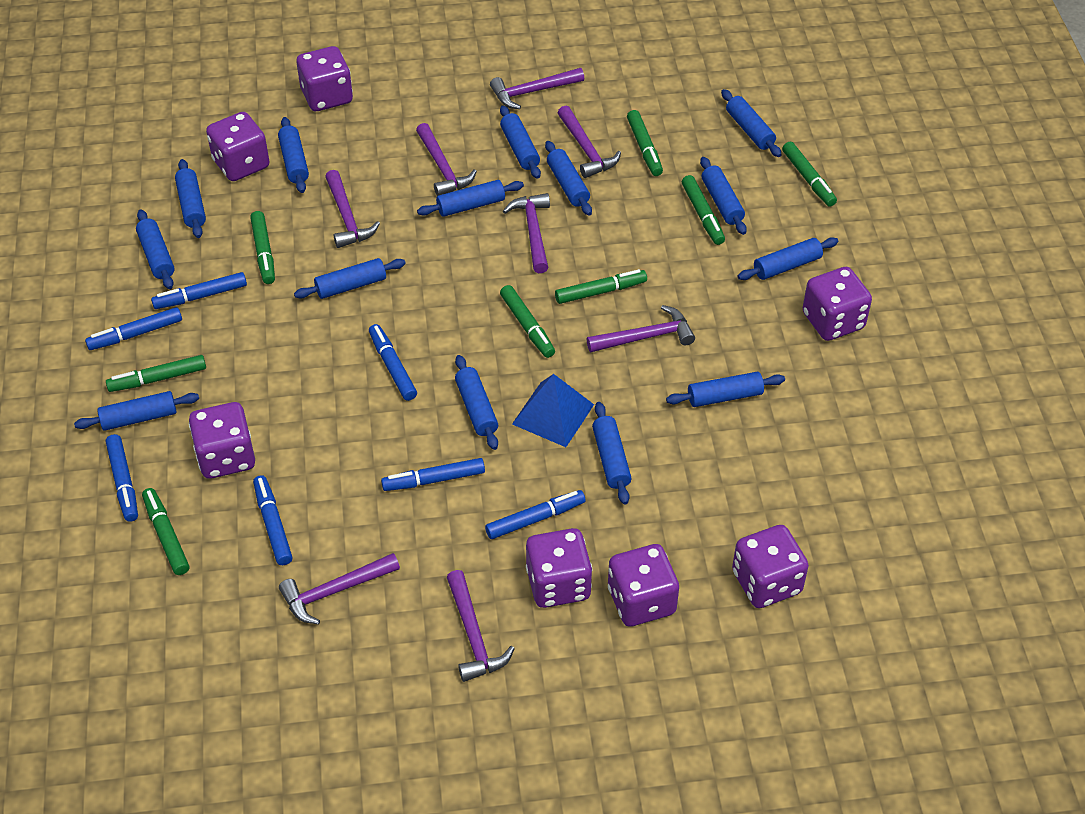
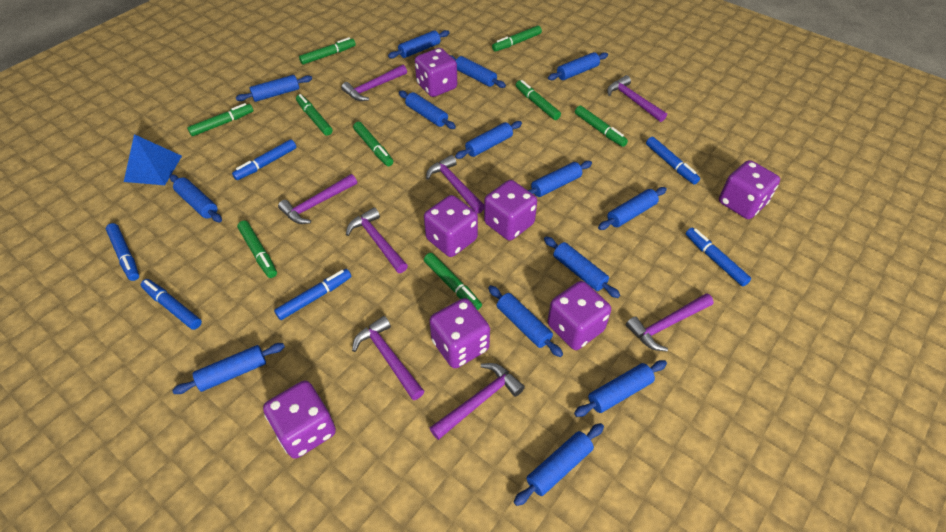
blue marker: 7 -> 6
green marker: 8 -> 9

